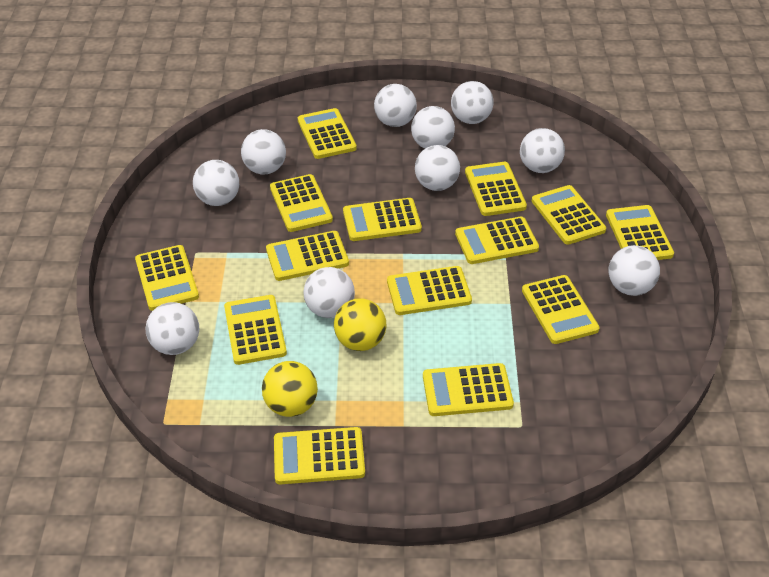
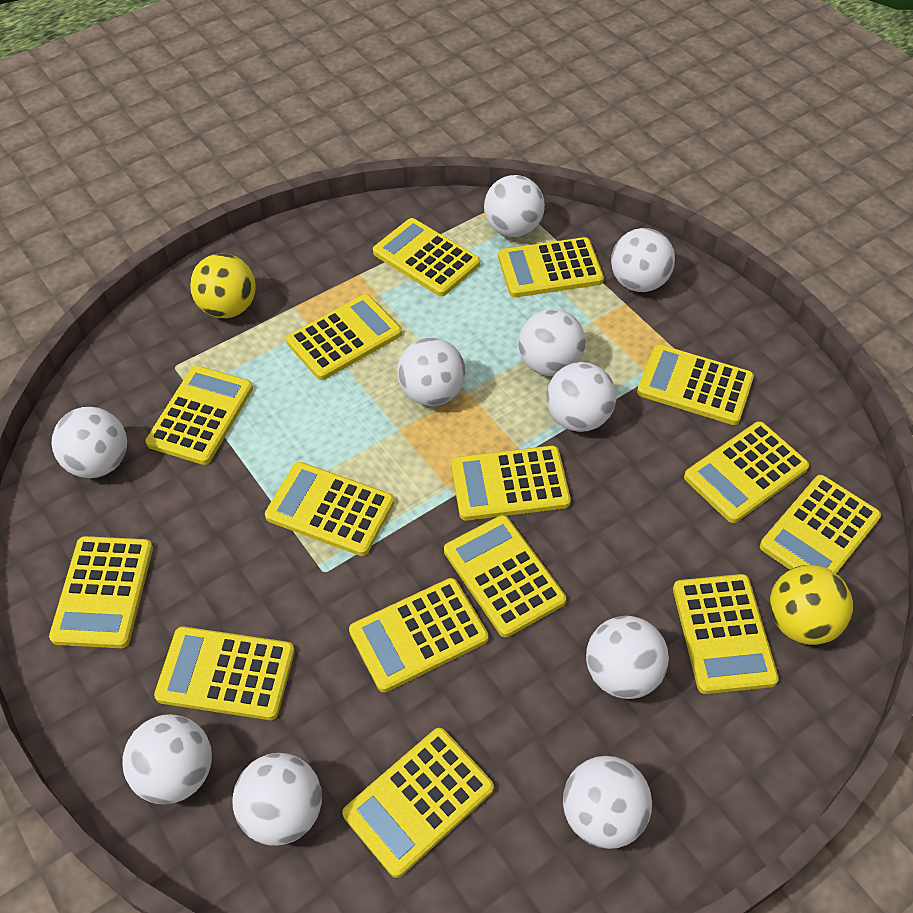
yellow calculator: 14 -> 15

